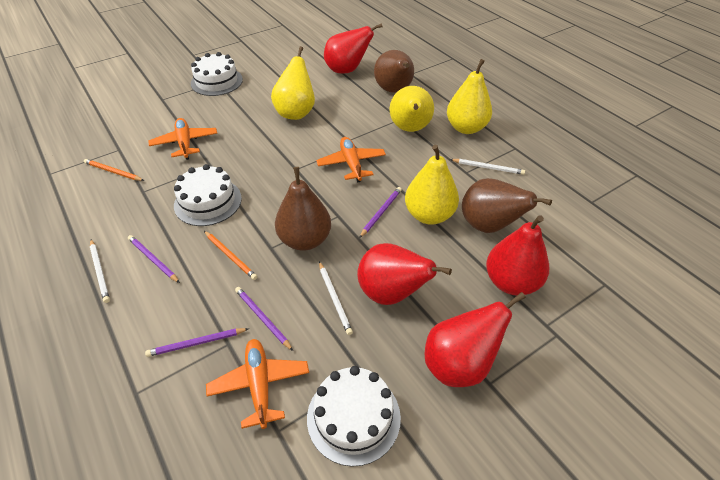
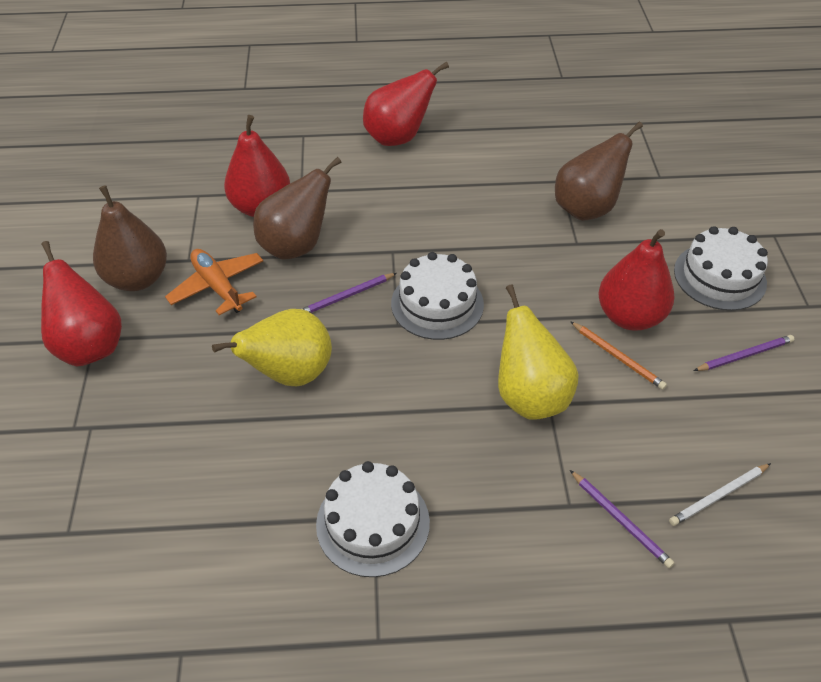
orange pencil: 2 -> 1
orange plane: 3 -> 1
purple pencil: 4 -> 3
white pencil: 3 -> 1
yellow pear: 4 -> 2

